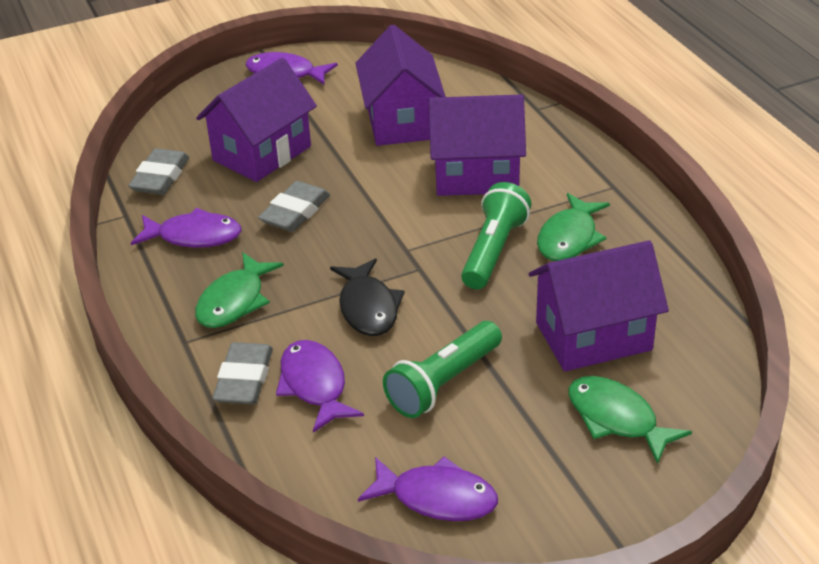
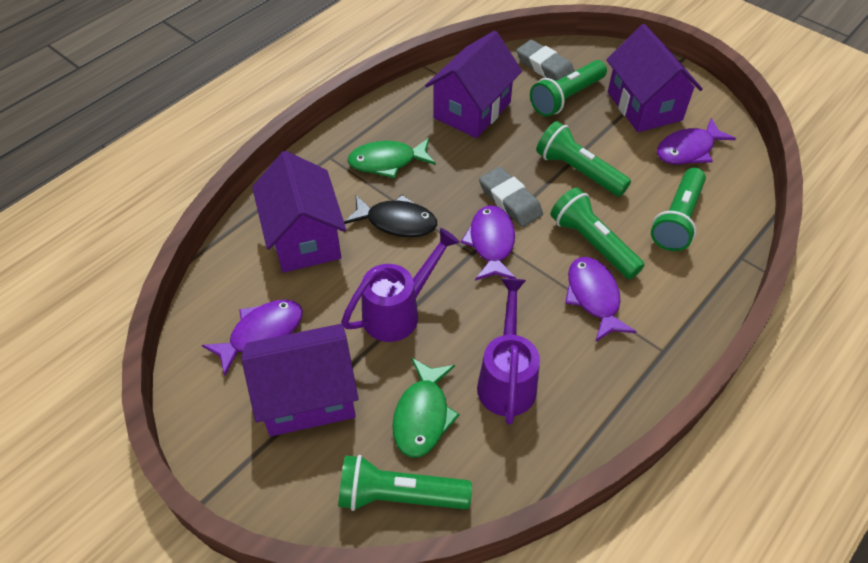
green fish: 3 -> 2
green flashlight: 2 -> 5
grey eraser: 3 -> 2
purple watering can: 0 -> 2

